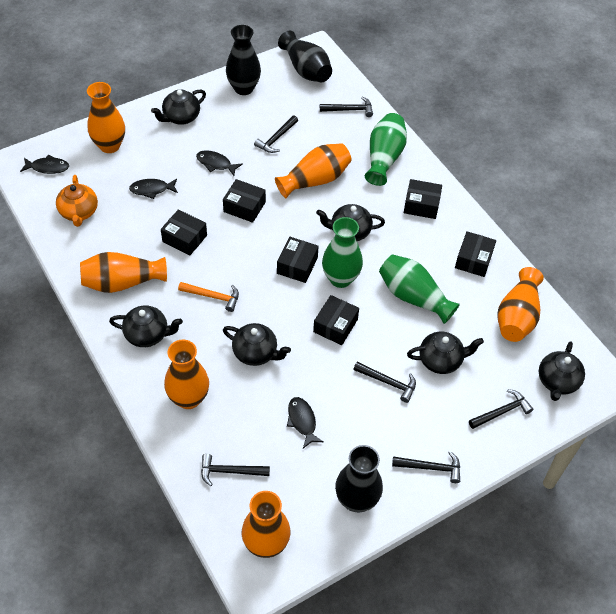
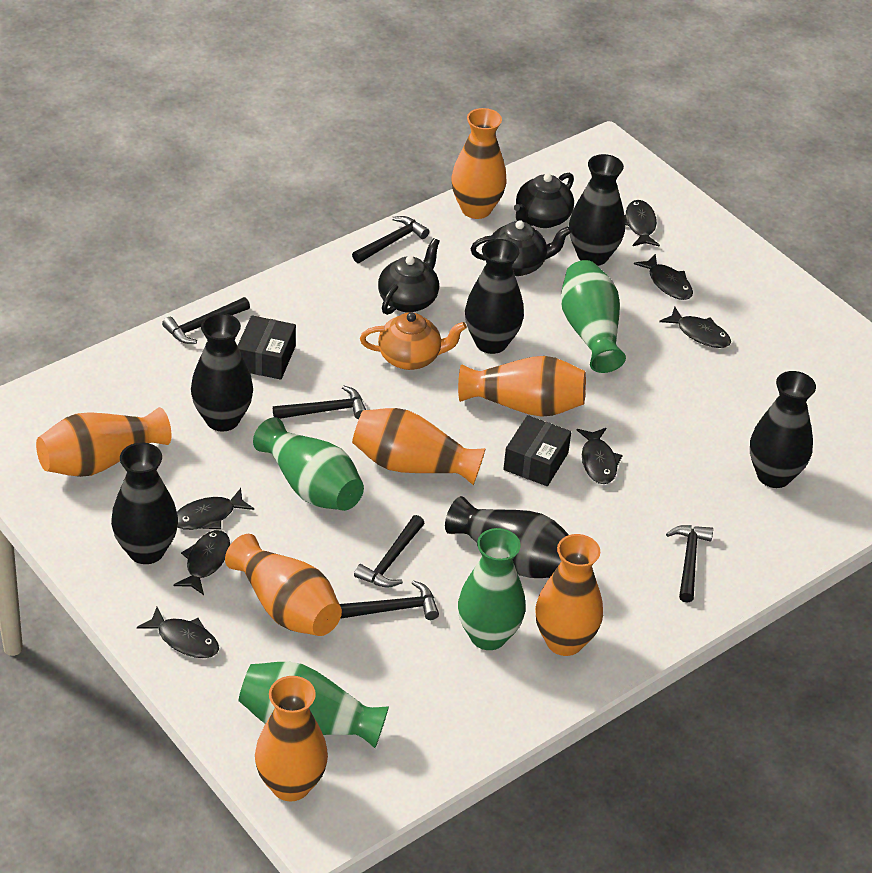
black box: 6 -> 2
black fish: 4 -> 7
black teapot: 6 -> 3
black vase: 3 -> 6
green vase: 3 -> 4
orange hammer: 1 -> 0
orange vase: 6 -> 7

